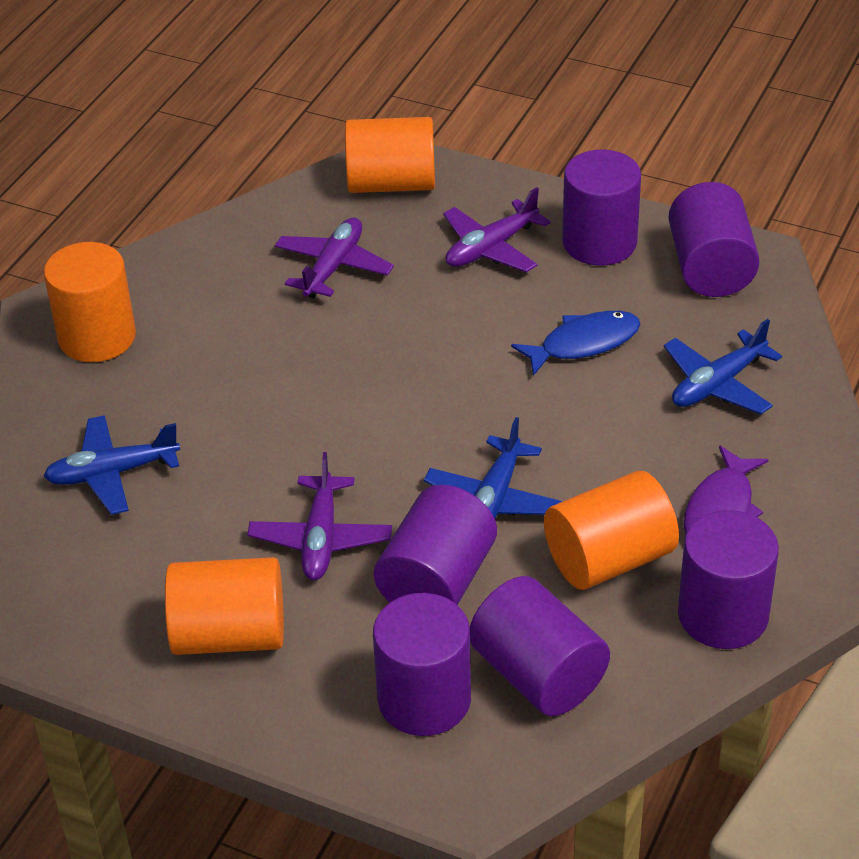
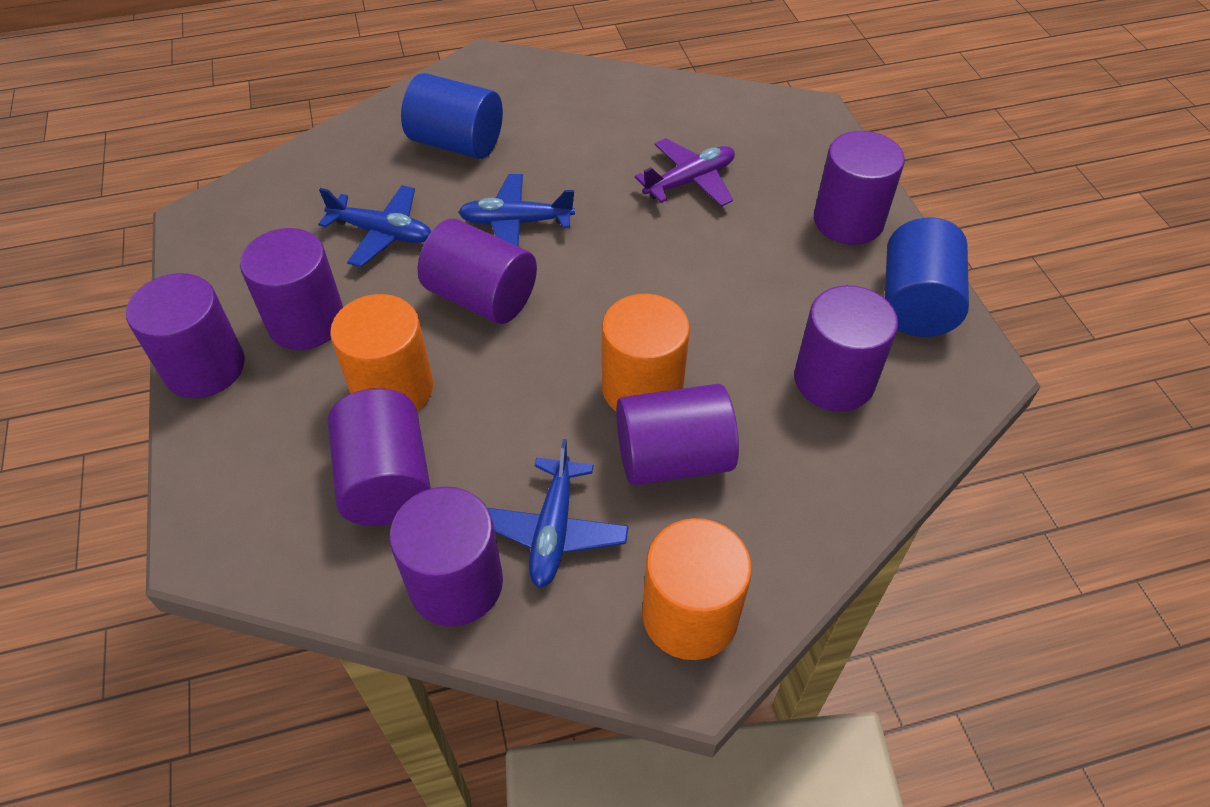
blue cylinder: 0 -> 2
blue fish: 1 -> 0
orange cylinder: 4 -> 3
purple cylinder: 6 -> 8
purple fish: 1 -> 0
purple plane: 3 -> 1

